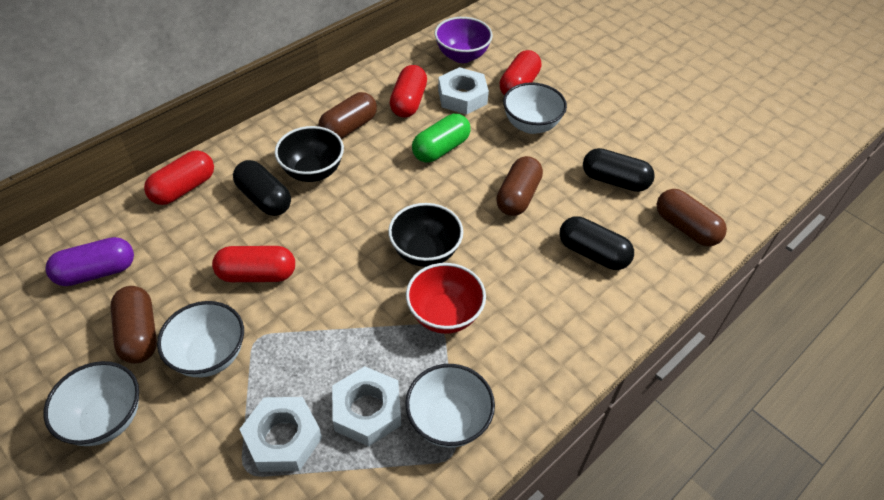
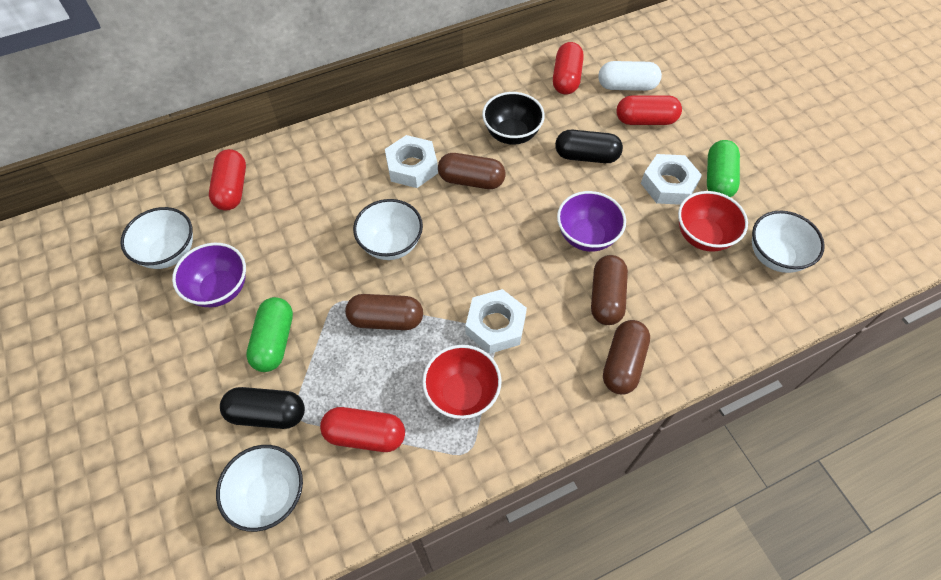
black bowl: 2 -> 1
black capsule: 3 -> 2
green capsule: 1 -> 2
purple bowl: 1 -> 2
purple capsule: 1 -> 0
red bowl: 1 -> 2
white capsule: 0 -> 1

